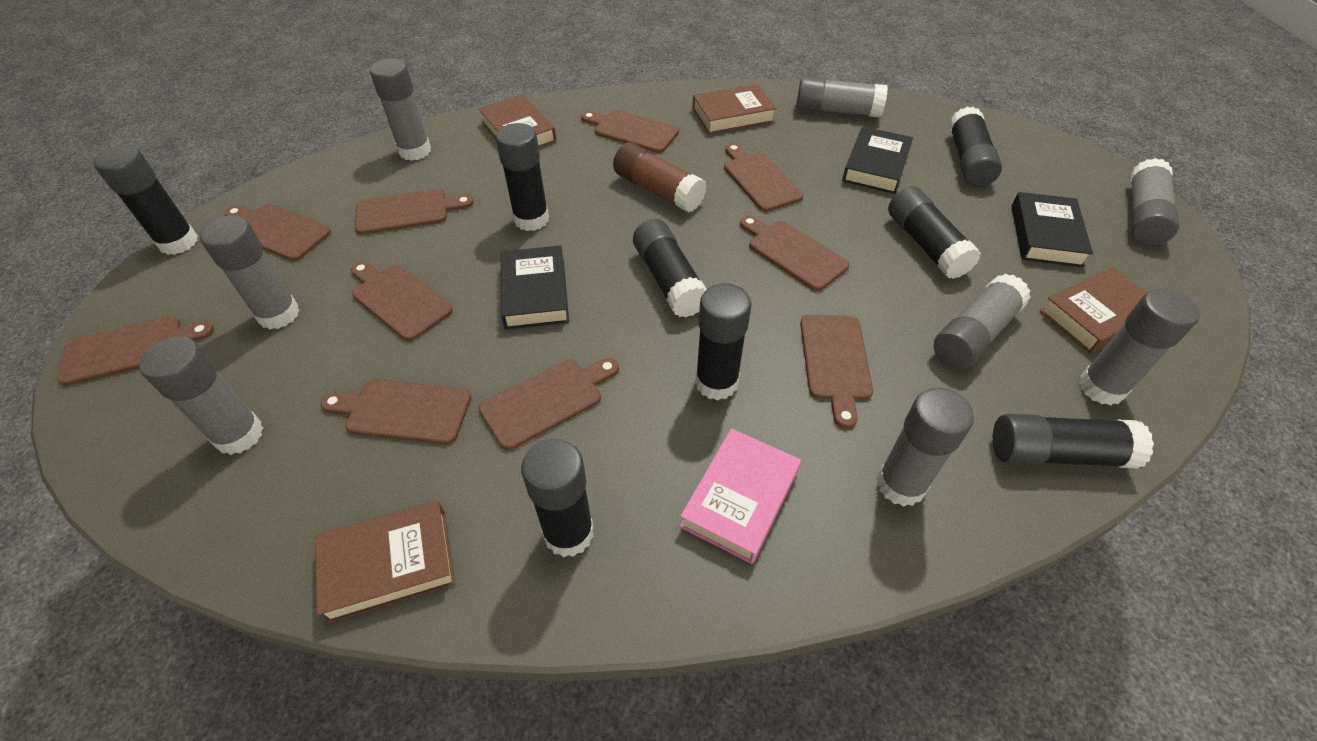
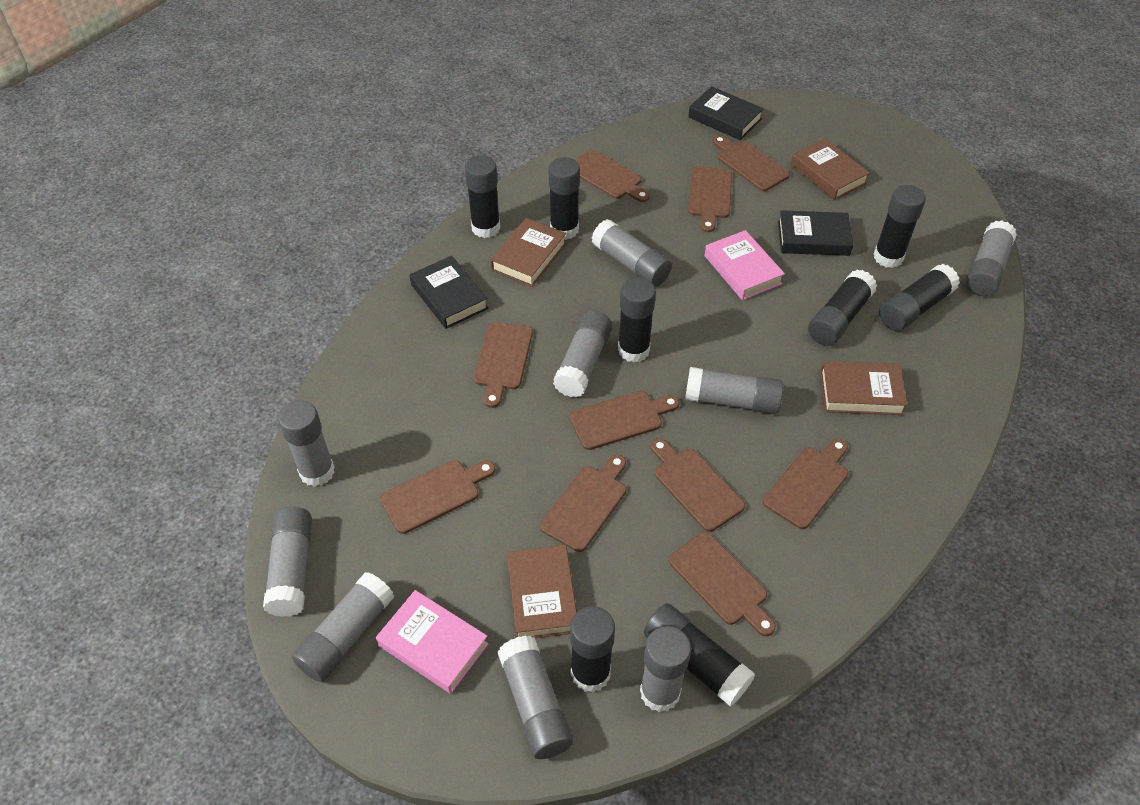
brown glue stick: 1 -> 0
grey glue stick: 8 -> 9
pink book: 1 -> 2

